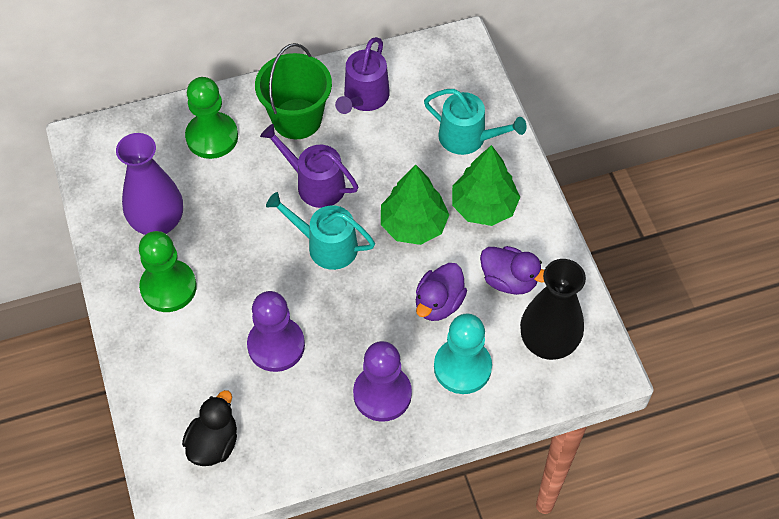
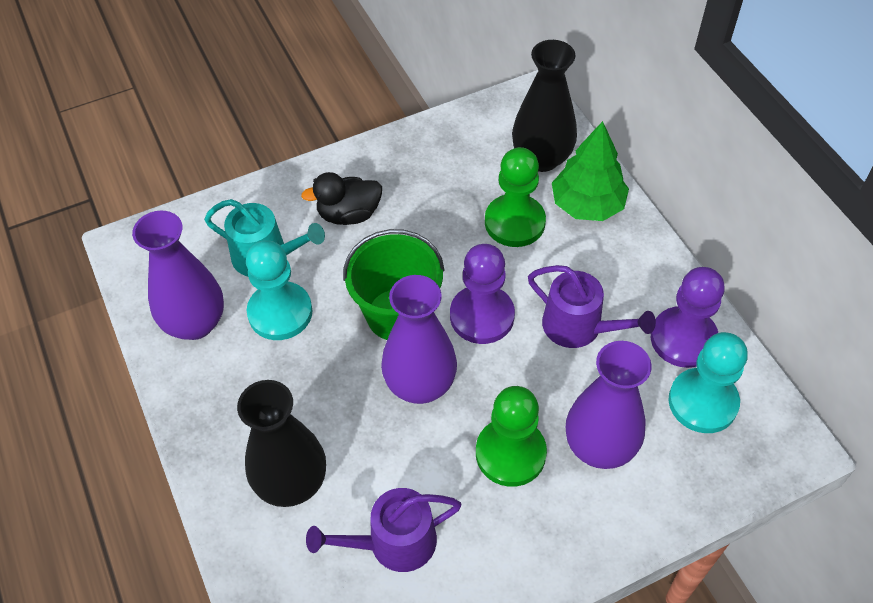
black vase: 1 -> 2
green tree: 2 -> 1
purple duck: 2 -> 0
purple vase: 1 -> 3
turquoise pawn: 1 -> 2
turquoise watering can: 2 -> 1

